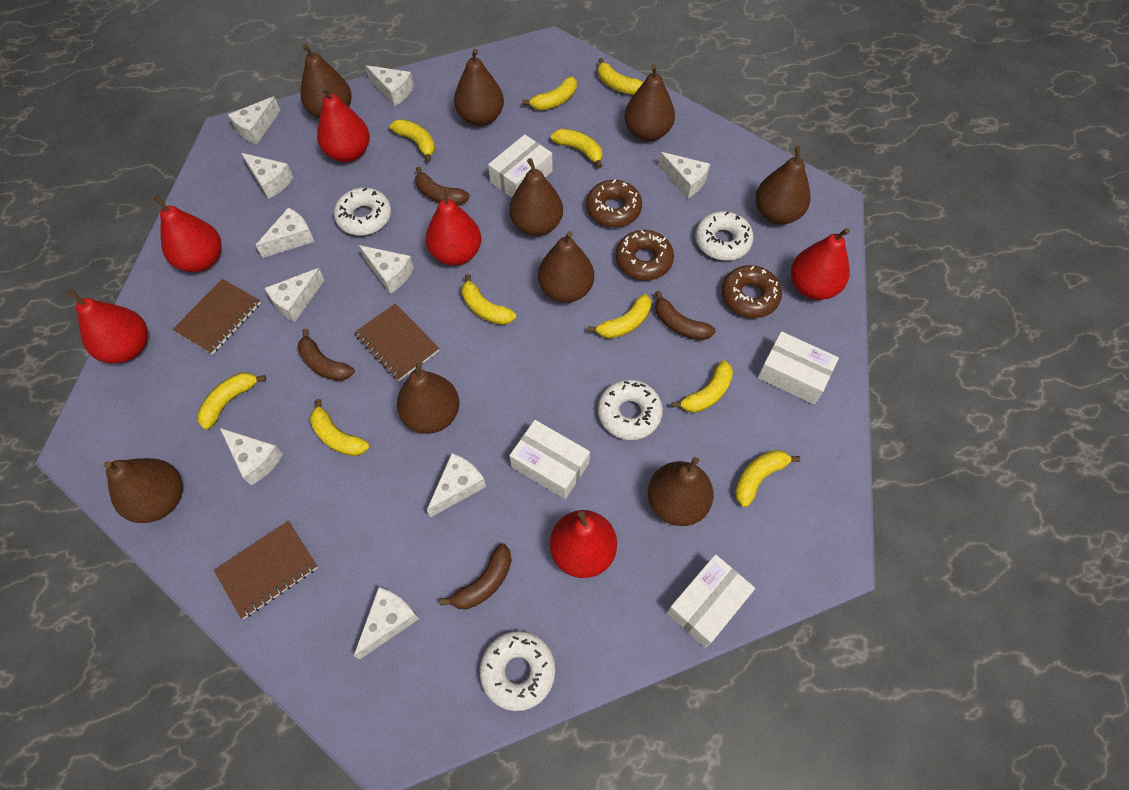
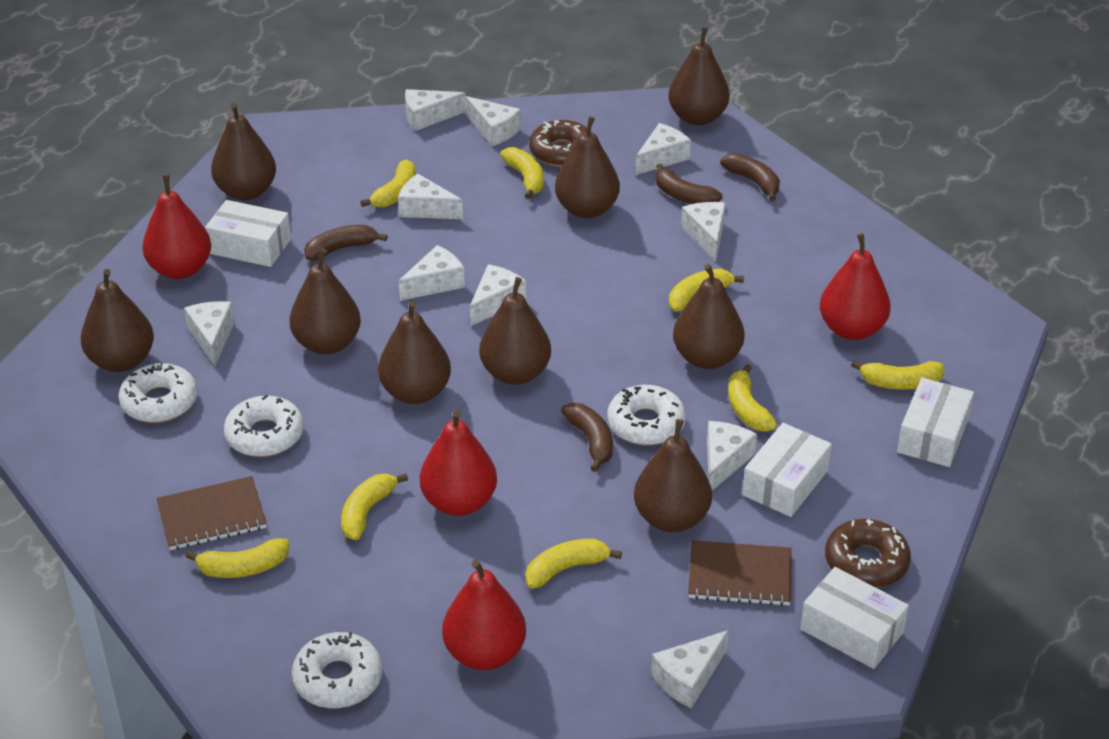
brown donut: 3 -> 2
brown notebook: 3 -> 2
red pear: 6 -> 4
yellow banana: 10 -> 8

